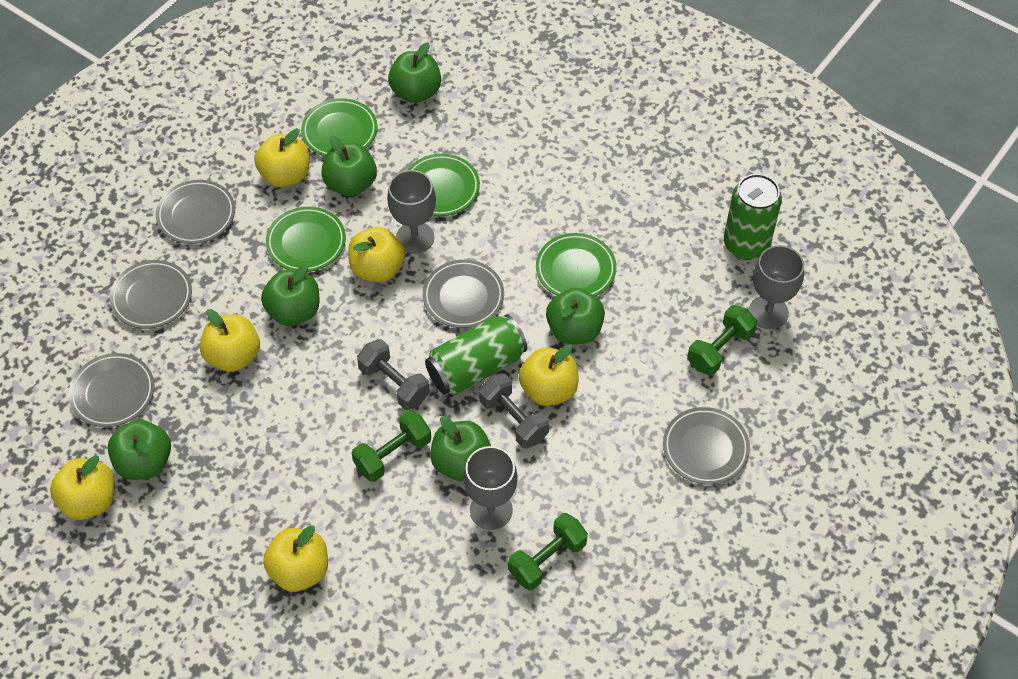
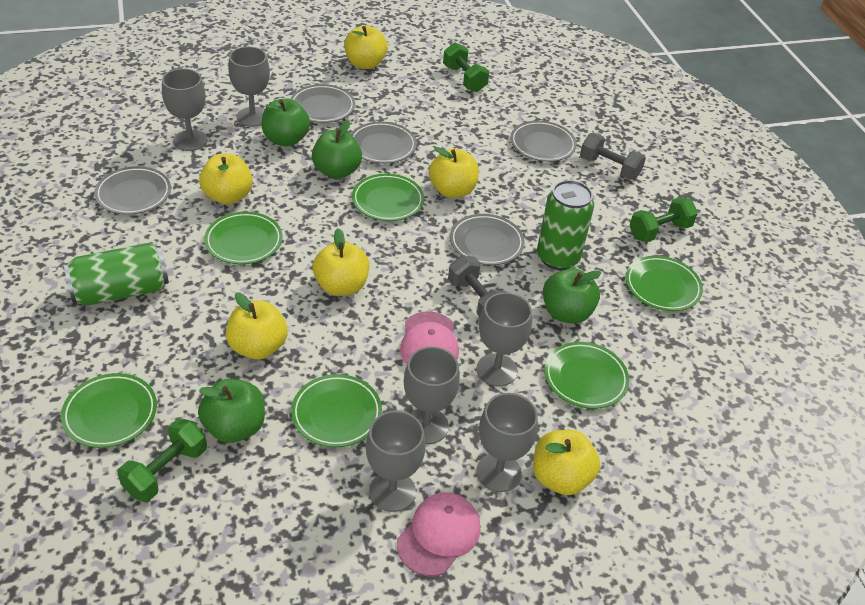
green apple: 6 -> 4
green plate: 4 -> 6
grey goblet: 3 -> 6
pink cap: 0 -> 2

